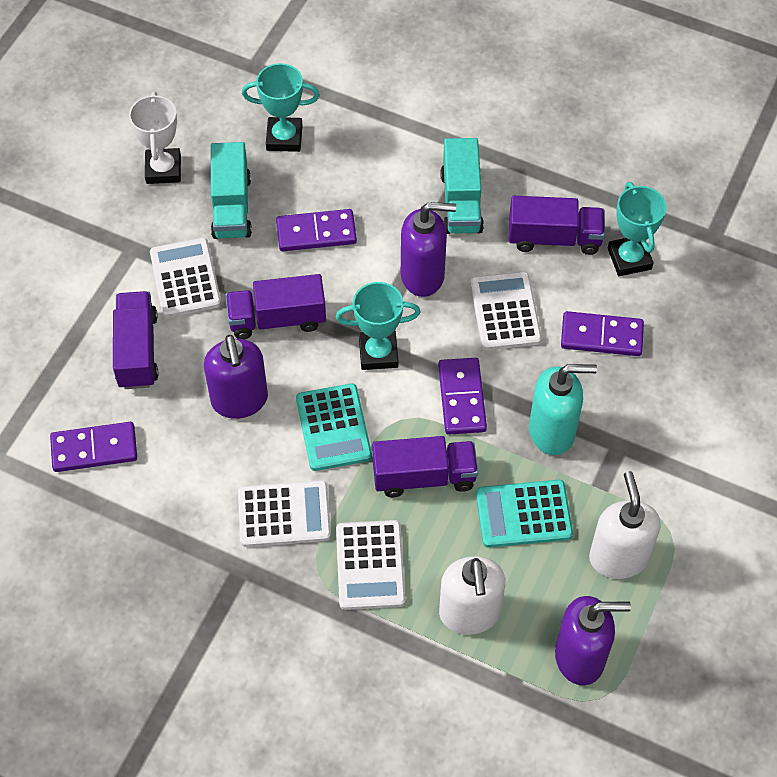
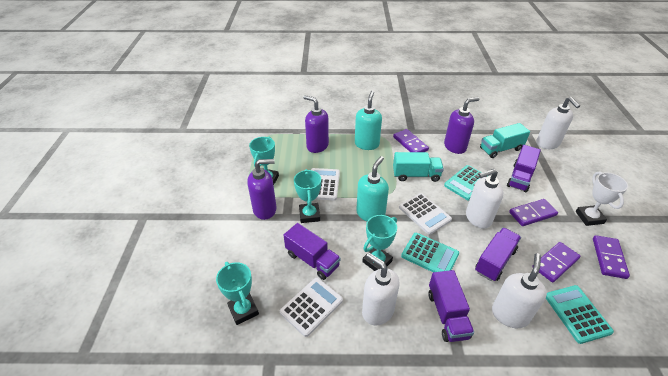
turquoise calculator: 2 -> 3
turquoise soap dispenser: 1 -> 2
turquoise trophy: 3 -> 4
white calculator: 4 -> 3
white soap dispenser: 2 -> 4

